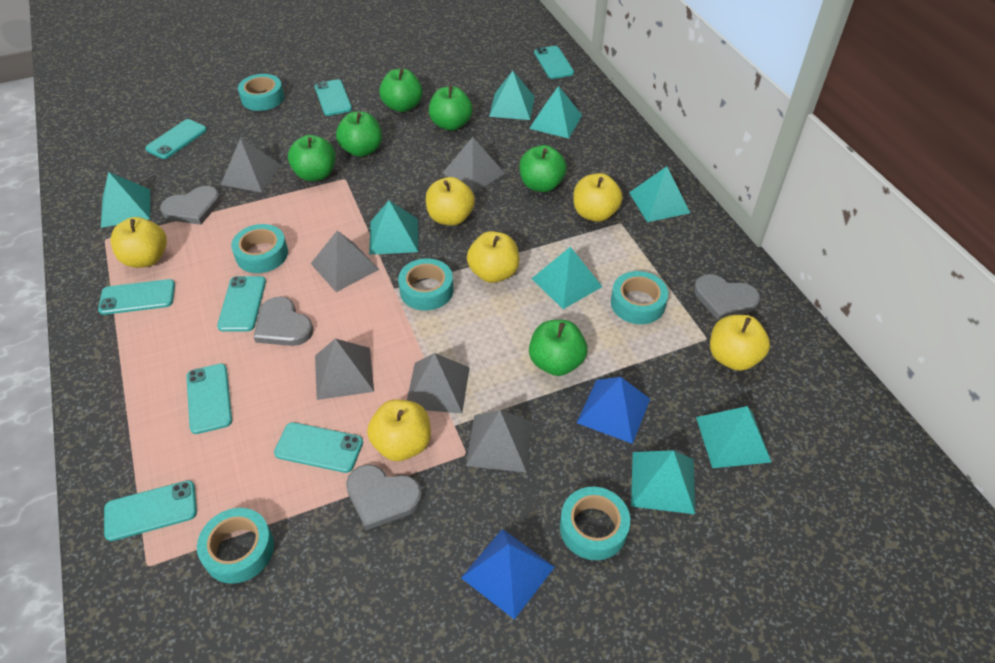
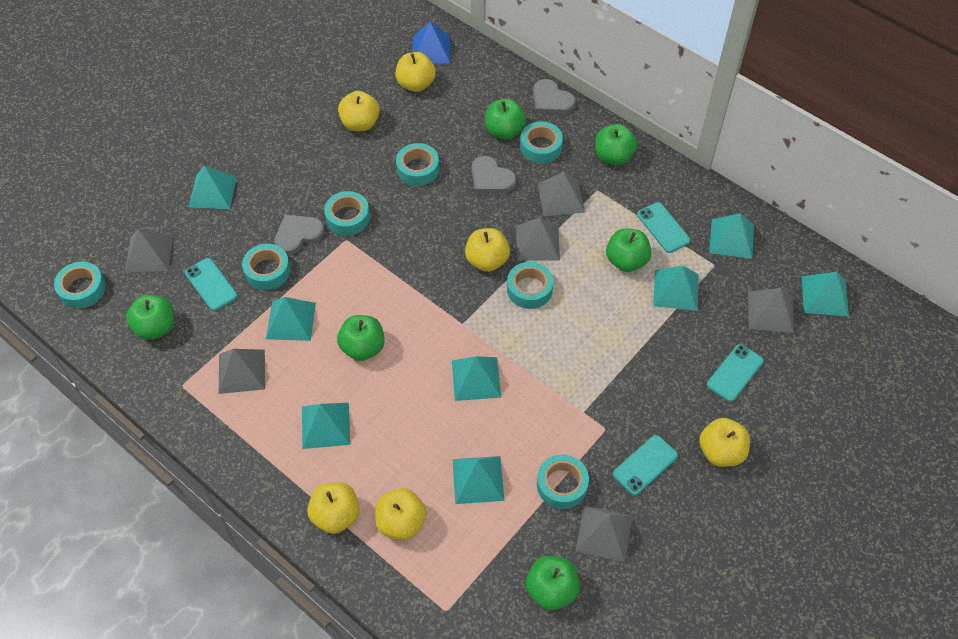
blue pyramid: 2 -> 1
grey heart: 4 -> 3
turquoise phone: 8 -> 4
turquoise tape: 6 -> 7

